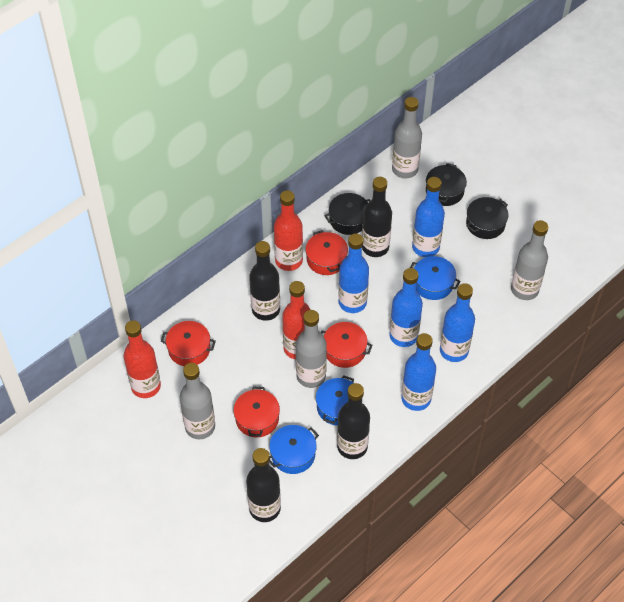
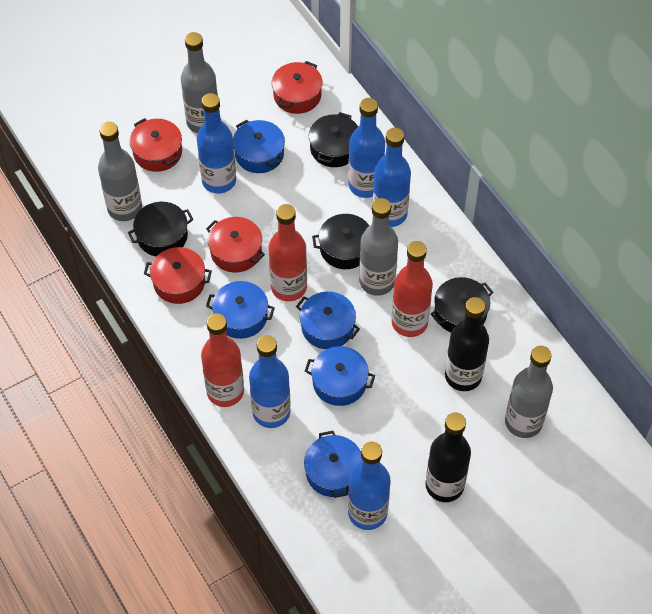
black bottle: 4 -> 2
black pot: 3 -> 4
blue pot: 3 -> 5

